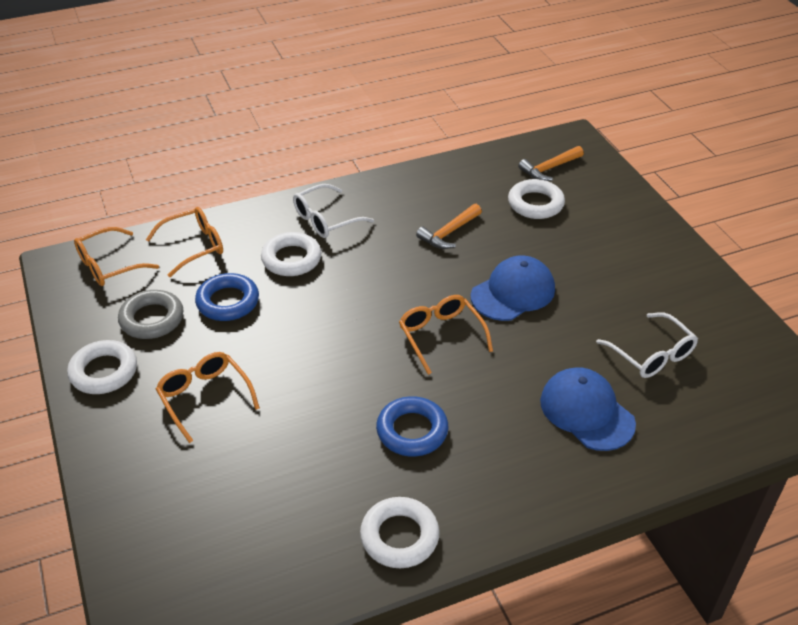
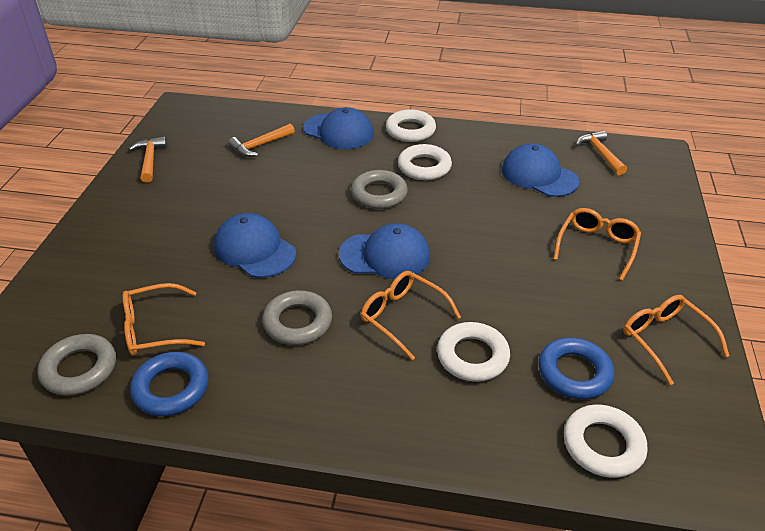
blue cap: 2 -> 4
grey ring: 1 -> 3
orange hammer: 2 -> 3
white glasses: 2 -> 0

